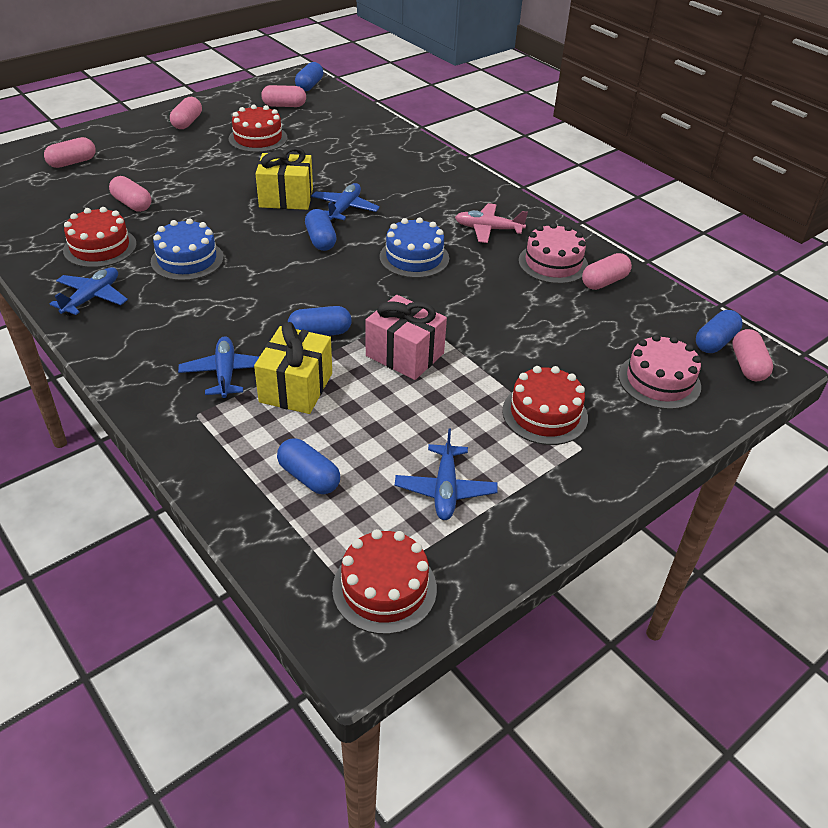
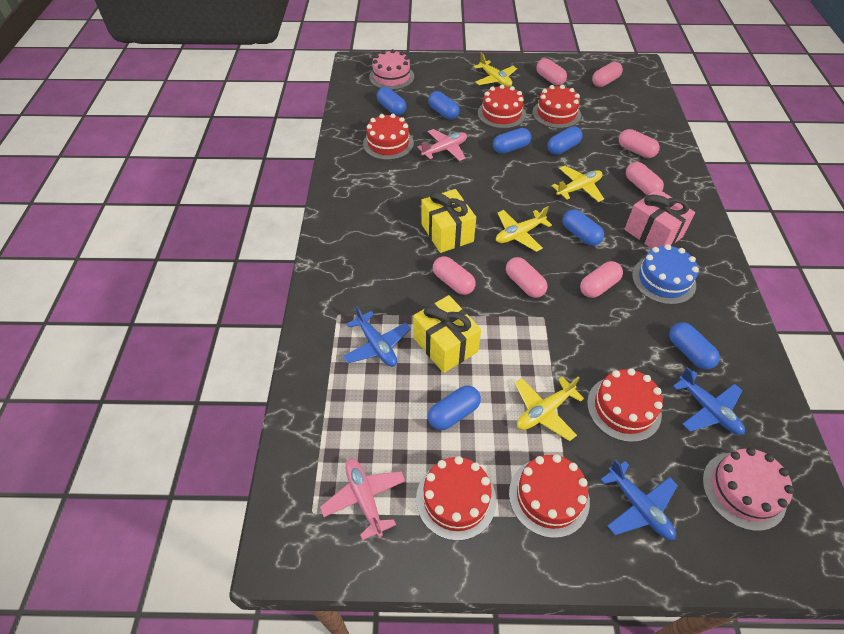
blue cake: 2 -> 1
blue capsule: 5 -> 7
blue plane: 4 -> 3
pink capsule: 6 -> 7
pink plane: 1 -> 2
red cake: 4 -> 6
yellow plane: 0 -> 4

